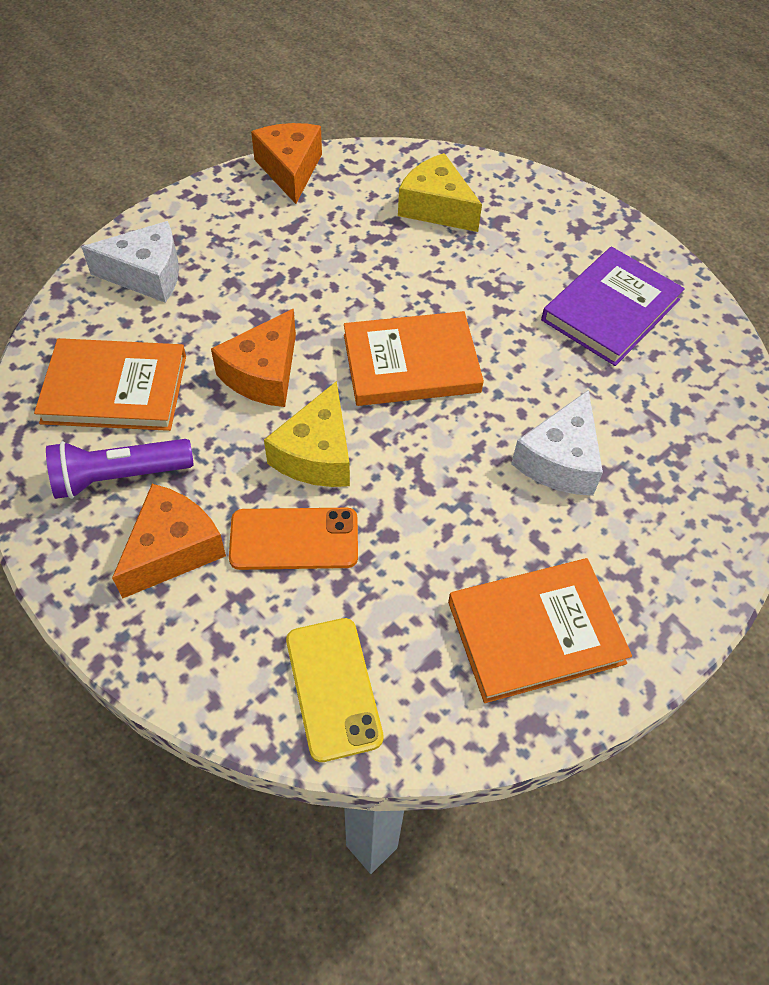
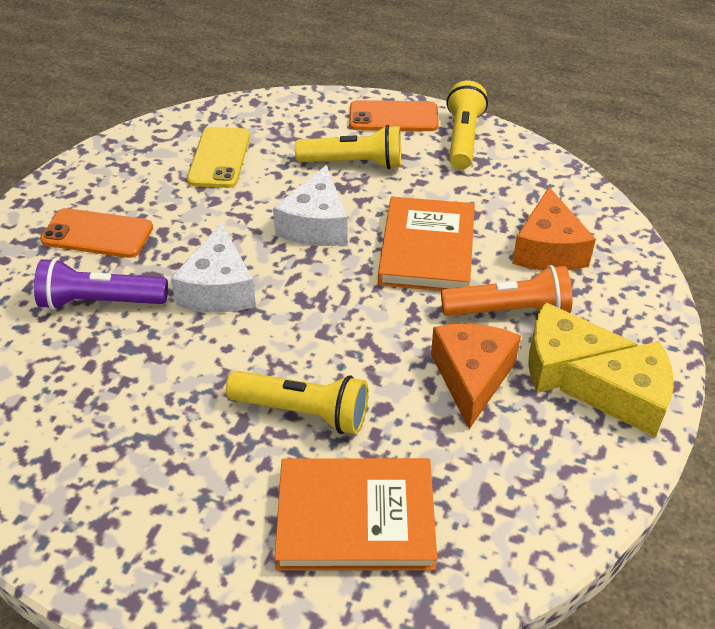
orange book: 3 -> 2
orange cheese: 3 -> 2
orange flashlight: 0 -> 1
orange phone: 1 -> 2
purple book: 1 -> 0
yellow flashlight: 0 -> 3

